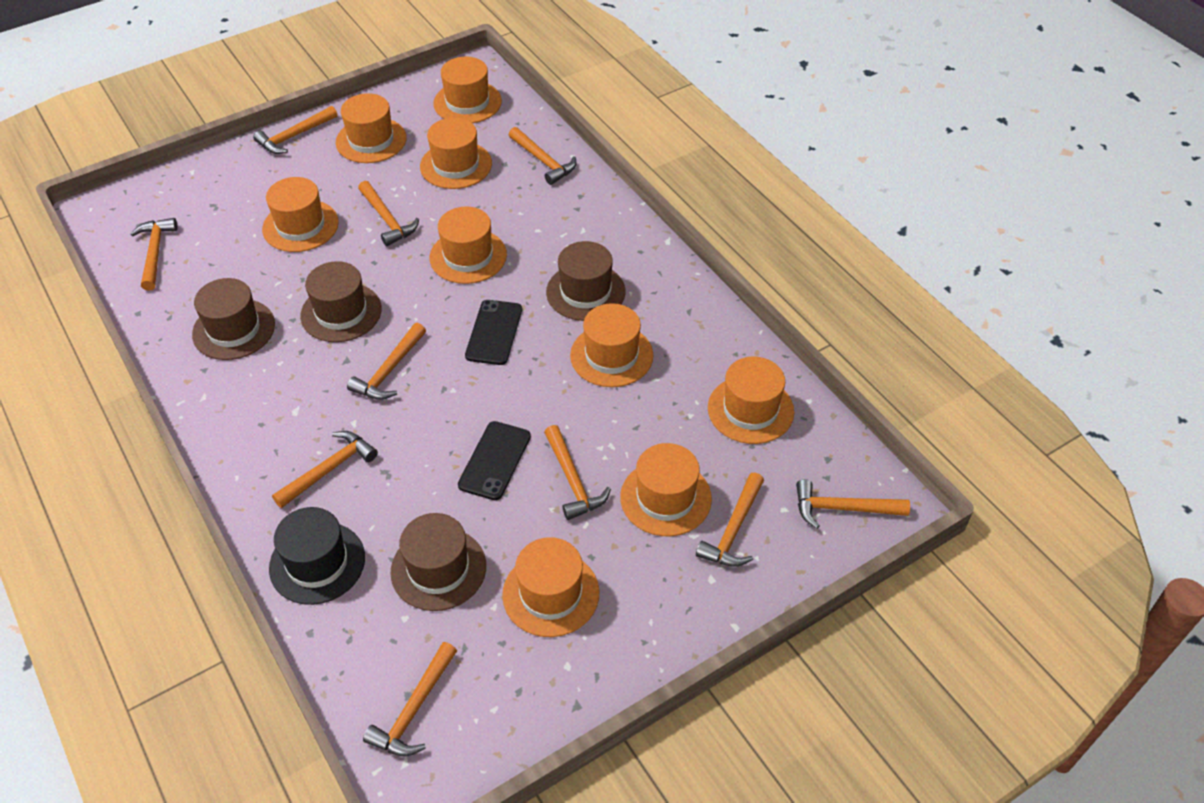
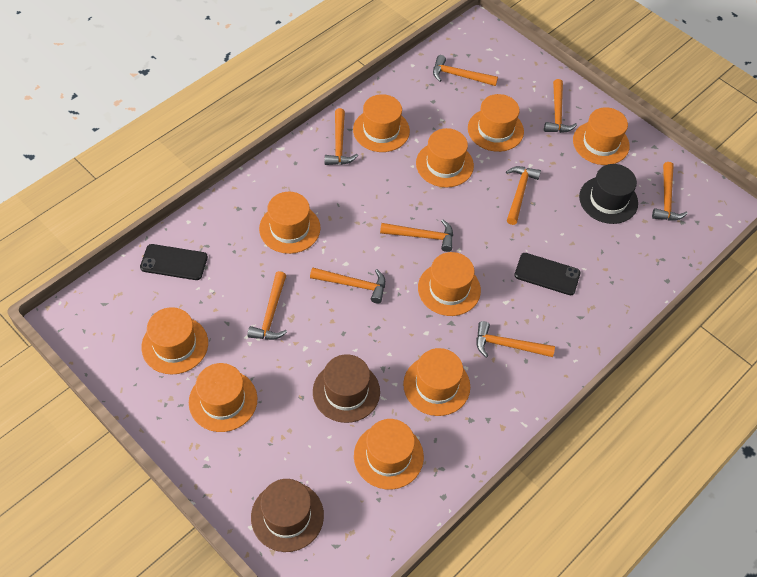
brown hat: 4 -> 2
orange hammer: 10 -> 9
orange hat: 9 -> 10

